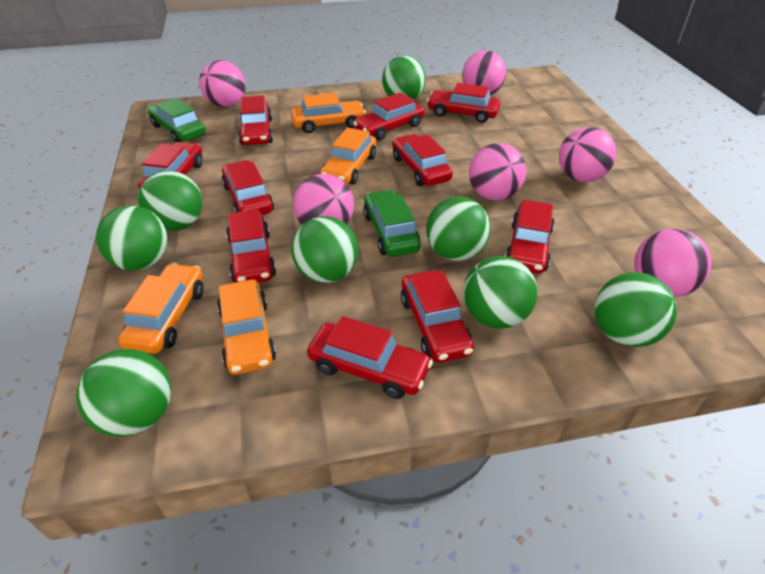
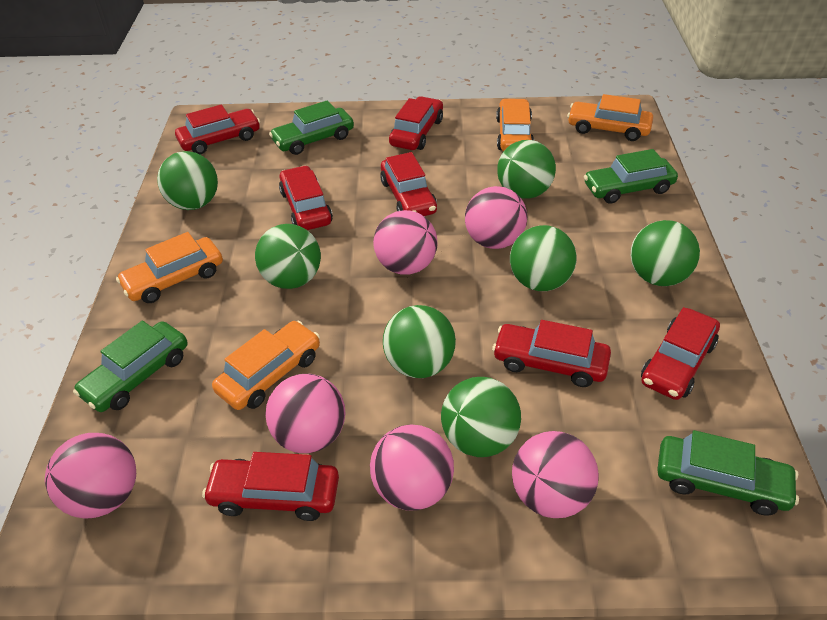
green ball: 8 -> 7
green car: 2 -> 4
red car: 10 -> 7

